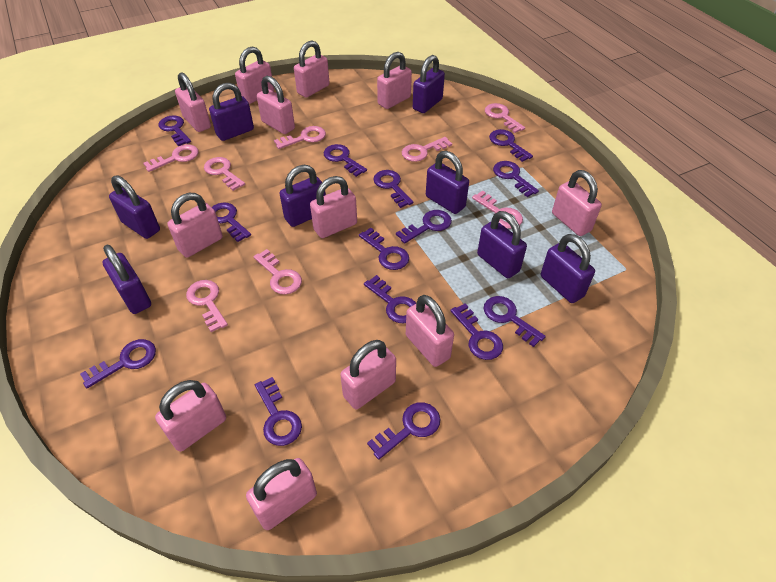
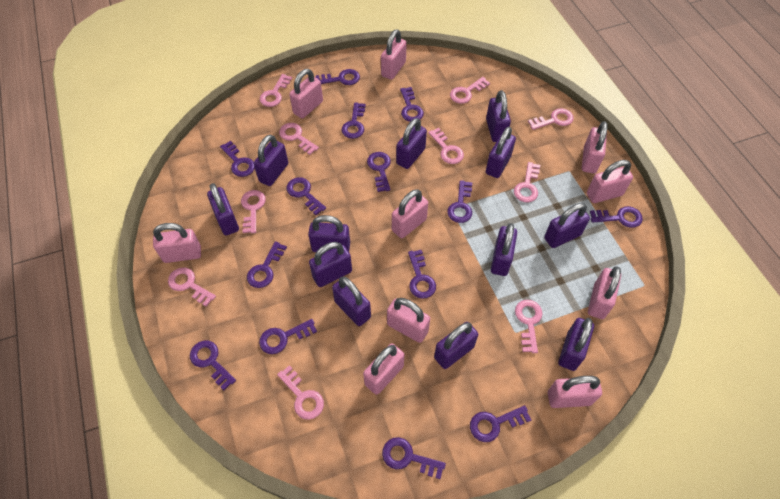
pink key: 8 -> 10
pink padlock: 12 -> 10
purple padlock: 8 -> 12

